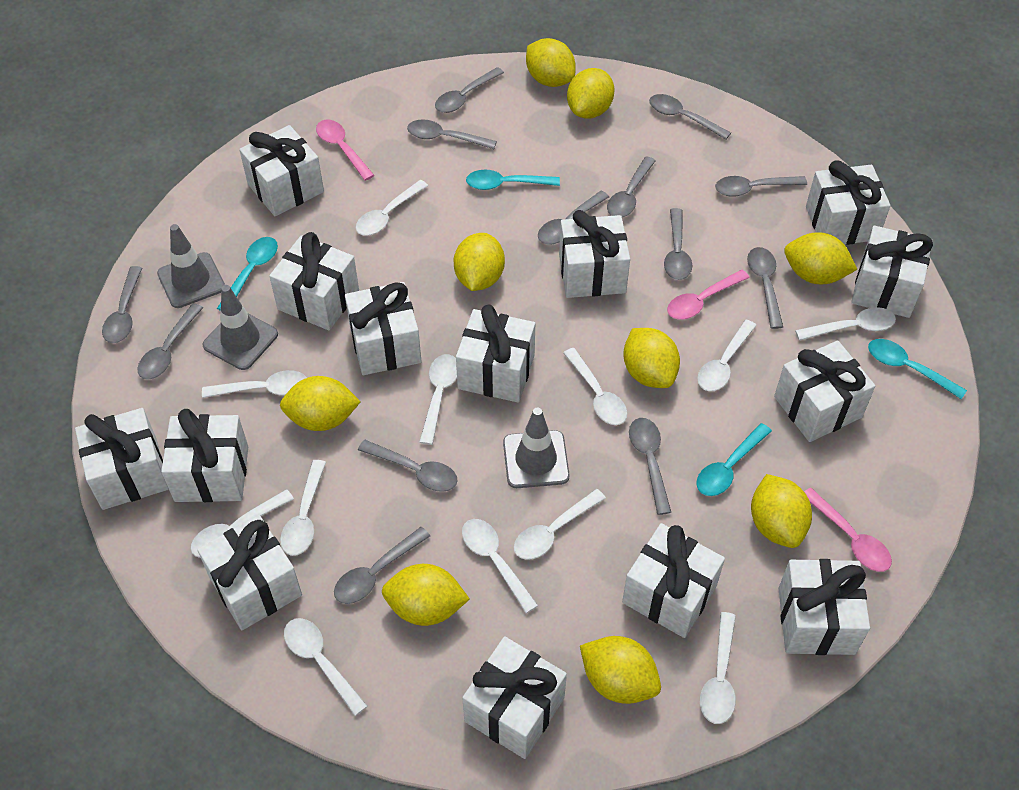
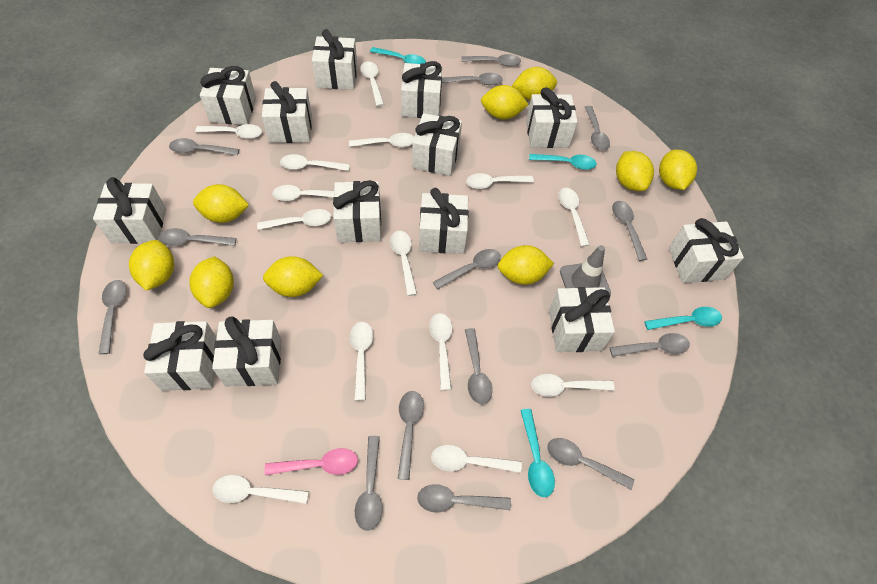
grey spoon: 13 -> 14
grey traffic cone: 3 -> 1
pink spoon: 3 -> 1
white gift: 14 -> 13
white spoon: 12 -> 14

